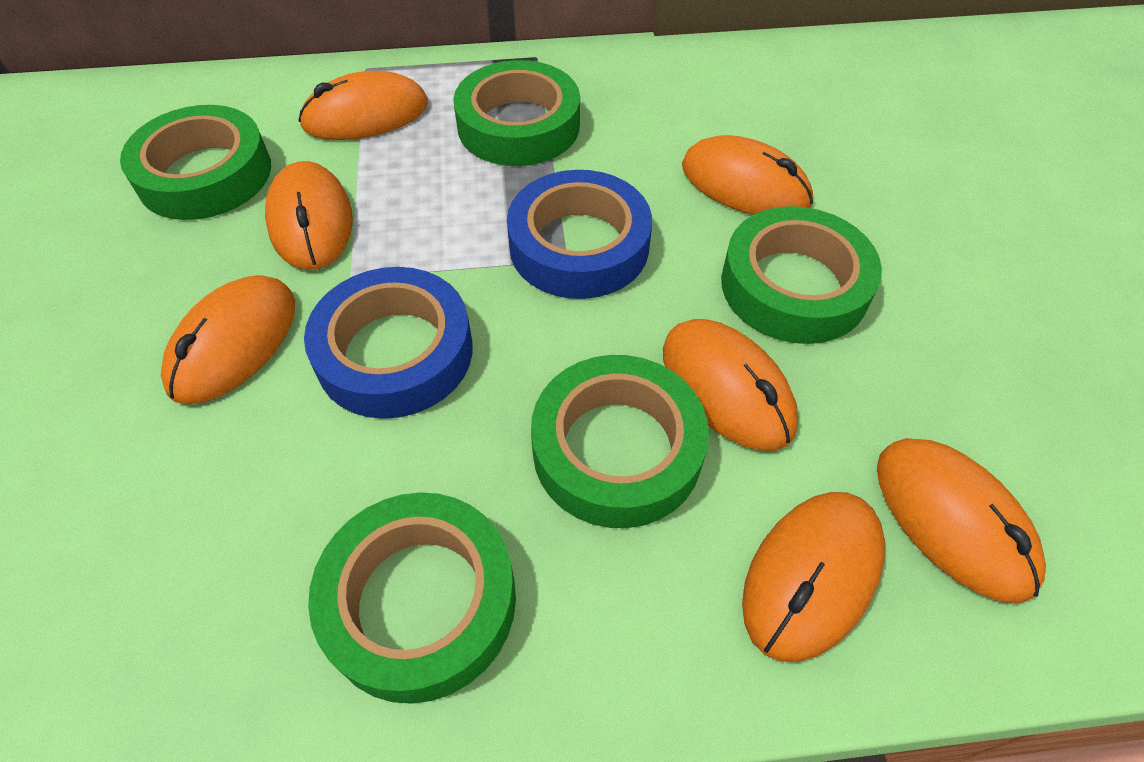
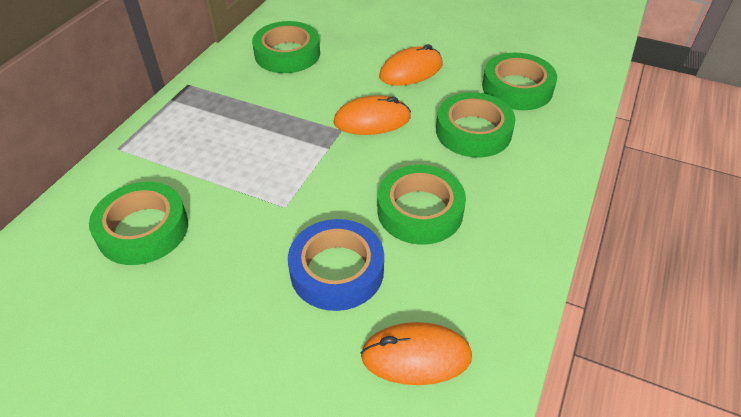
blue tape: 2 -> 1
orange mouse: 7 -> 3

